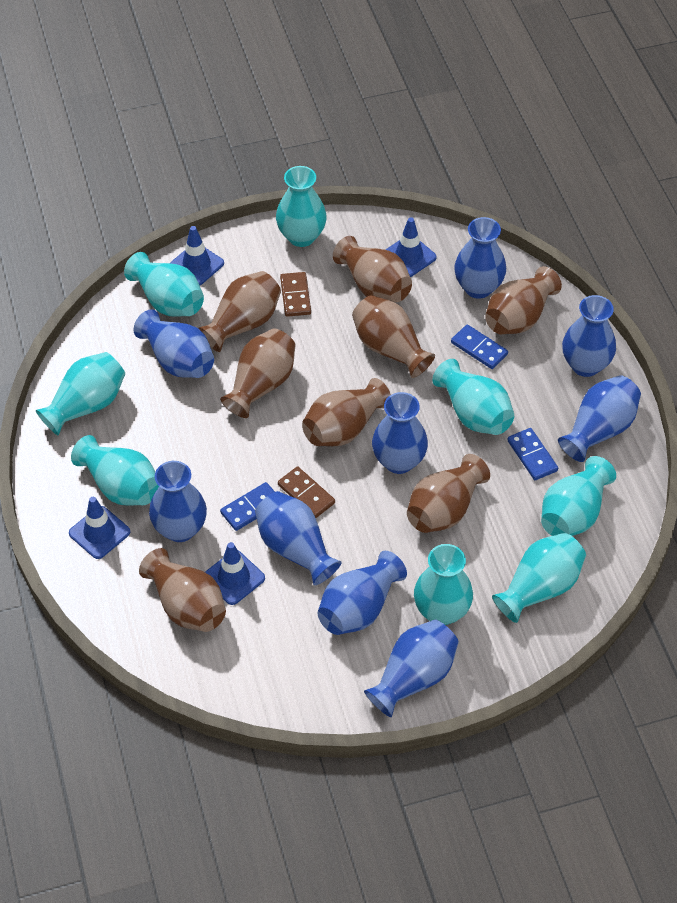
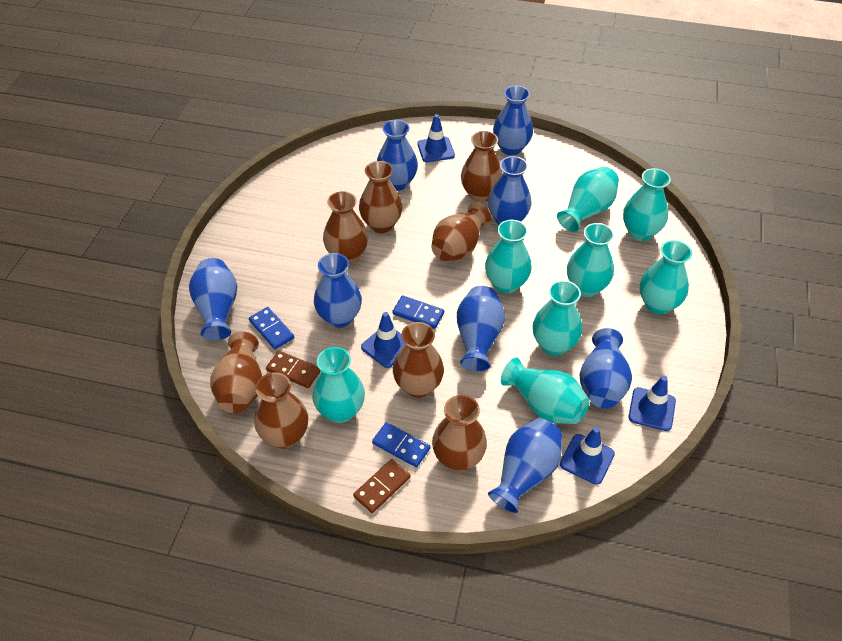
blue vase: 9 -> 8

